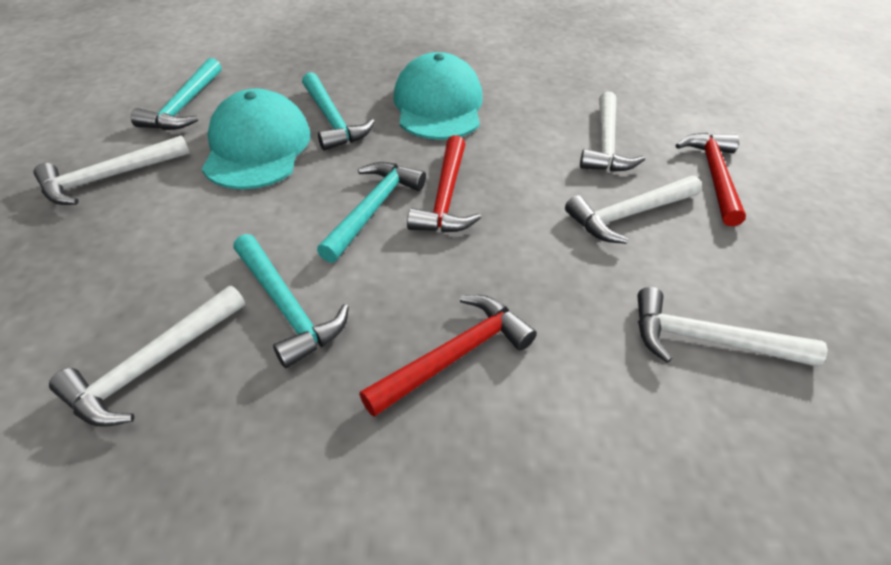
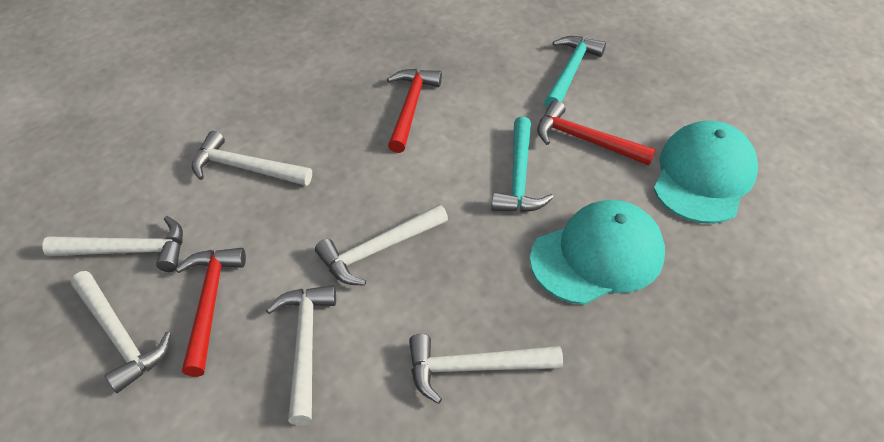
turquoise hammer: 4 -> 2
white hammer: 5 -> 6

